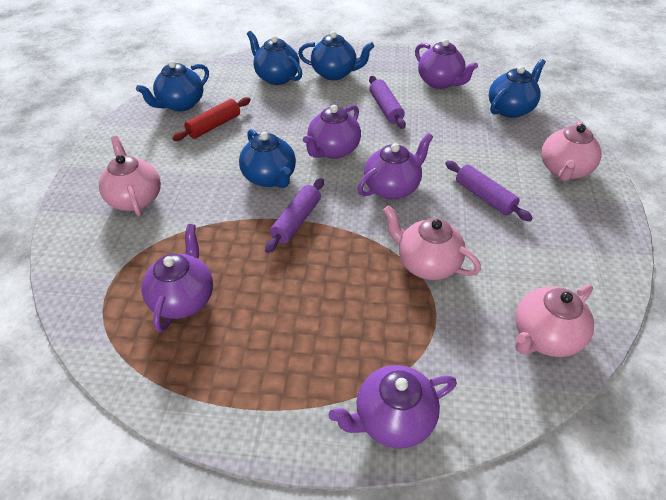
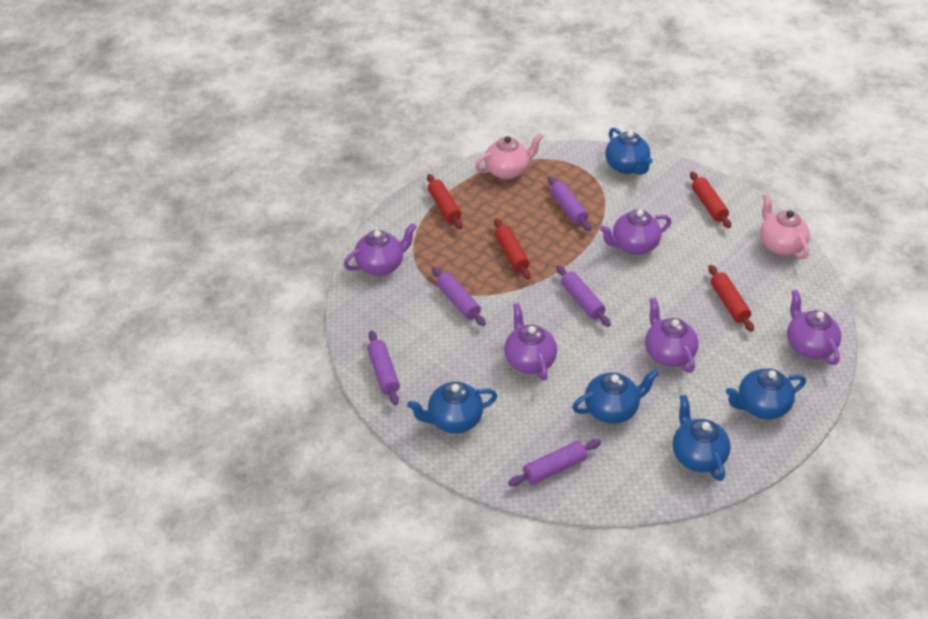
pink teapot: 4 -> 2
purple rolling pin: 3 -> 5
red rolling pin: 1 -> 4

